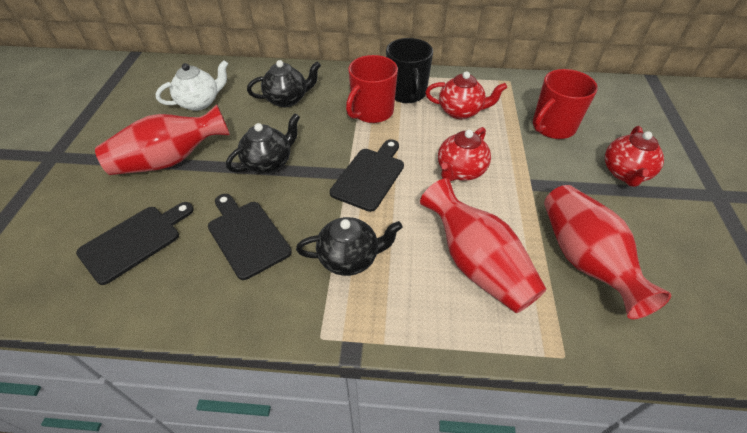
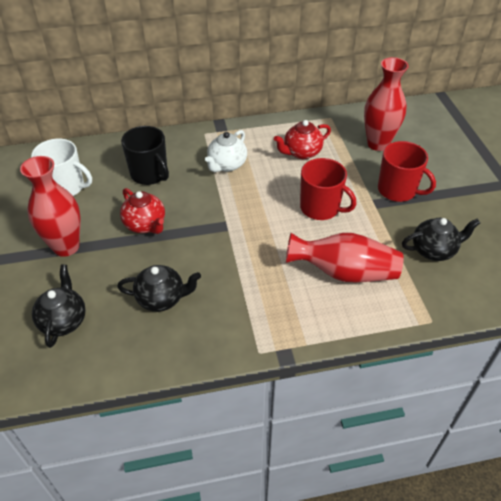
black cutting board: 3 -> 0
red teapot: 3 -> 2
white mug: 0 -> 1

